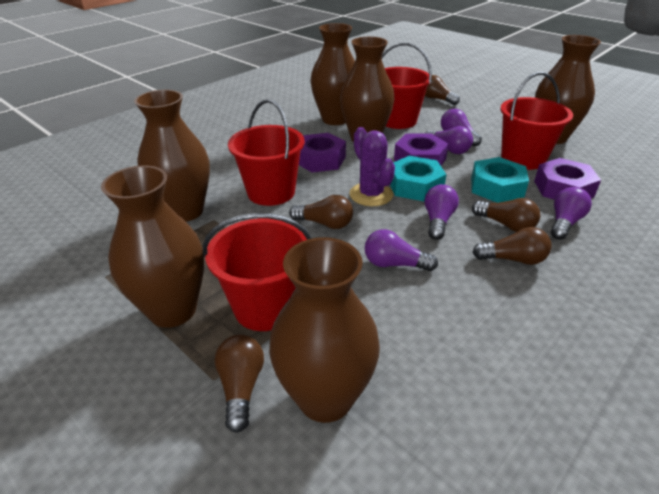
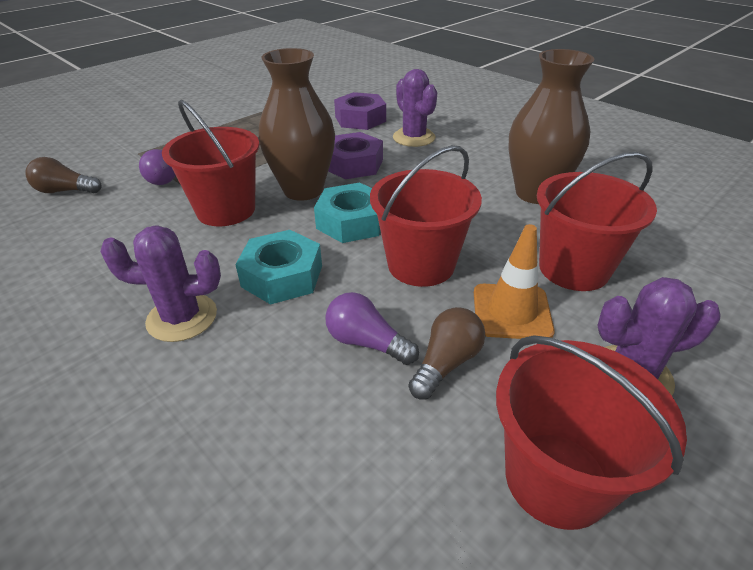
brown light bulb: 5 -> 2
brown vase: 6 -> 2
orange traffic cone: 0 -> 1
purple cactus: 1 -> 3
purple light bulb: 5 -> 2
purple nut: 3 -> 2

